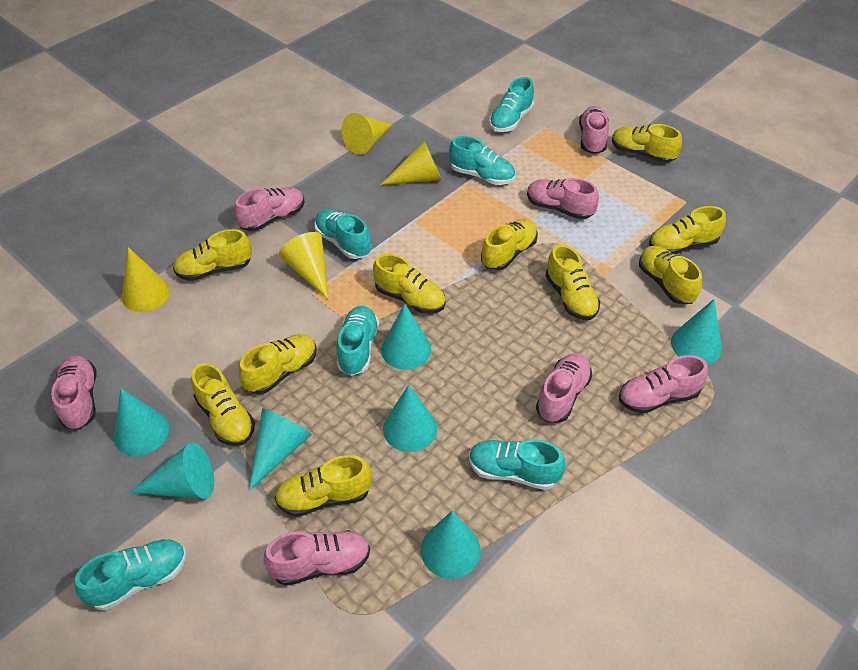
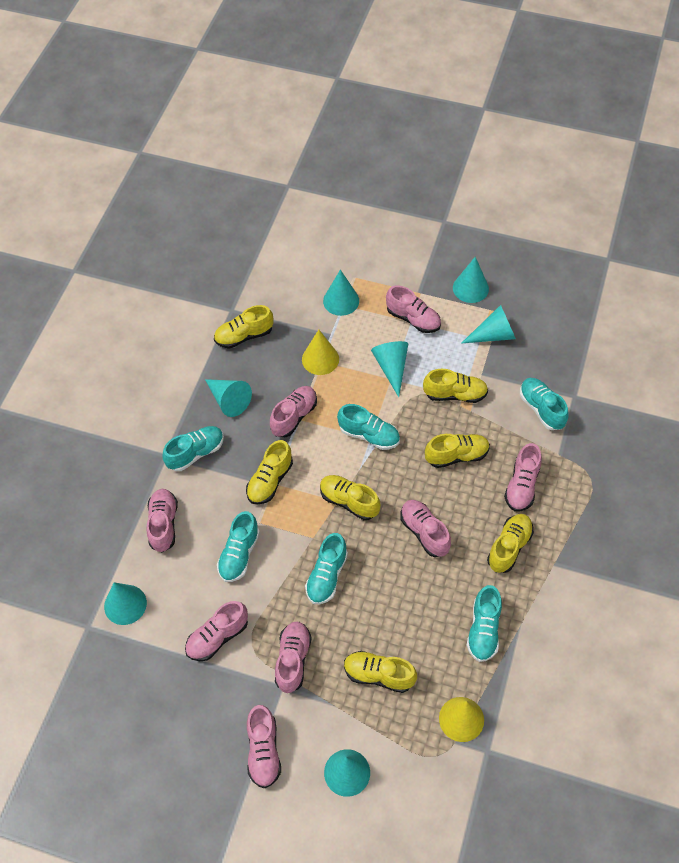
pink shoe: 7 -> 8
yellow cone: 4 -> 2
yellow shoe: 10 -> 7

